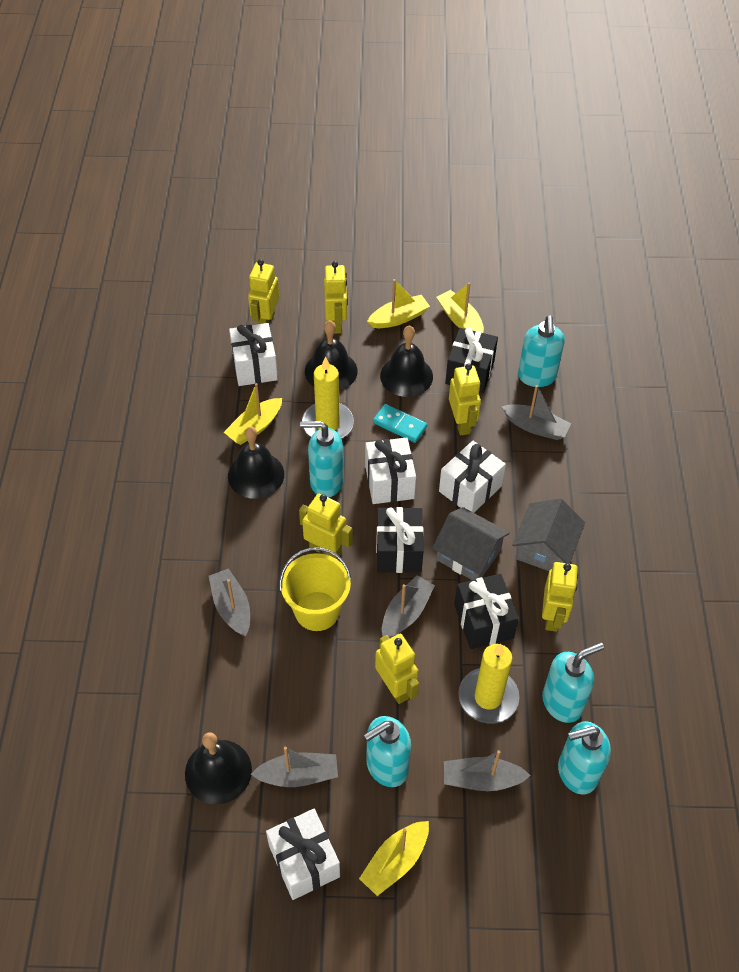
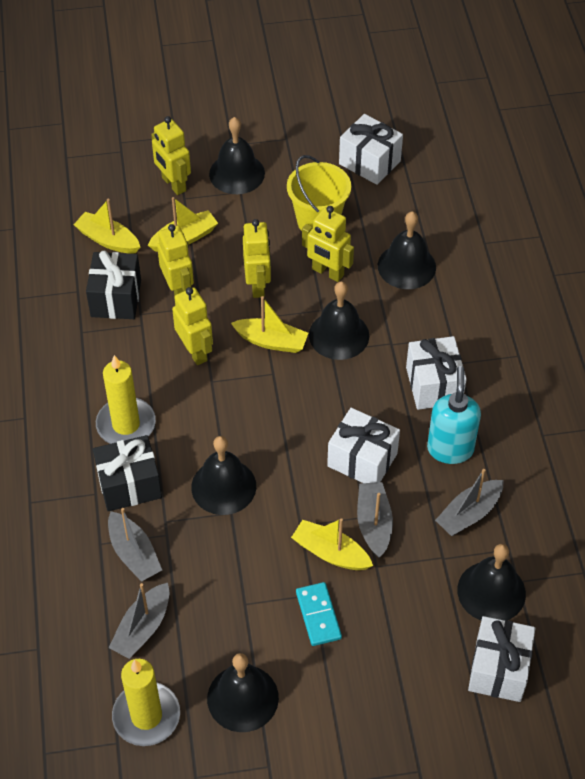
black bell: 4 -> 6
black gift: 3 -> 2
grey boat: 5 -> 4
grey house: 2 -> 0
turquoise soap dispenser: 5 -> 1
yellow robot: 6 -> 5

